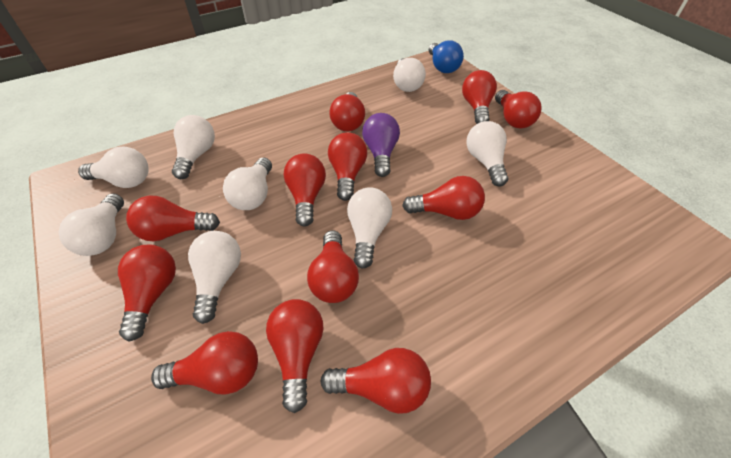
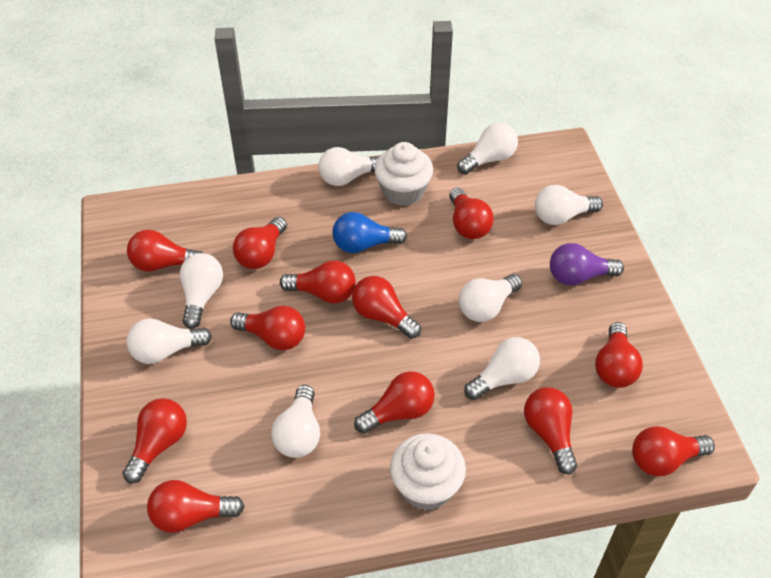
white cupcake: 0 -> 2

